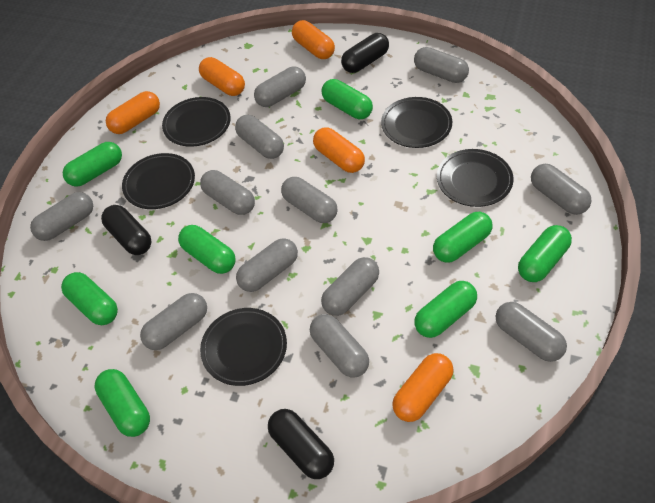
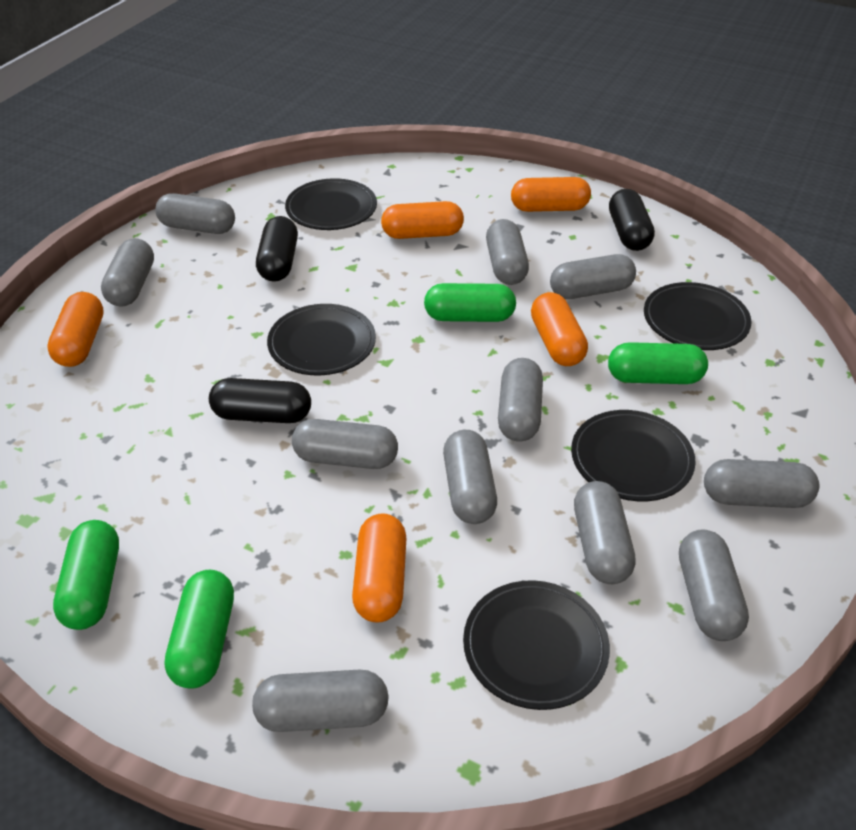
green capsule: 8 -> 4
grey capsule: 12 -> 11

